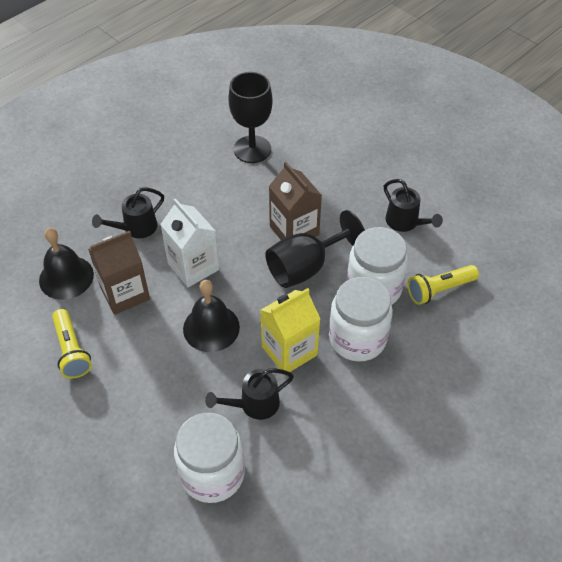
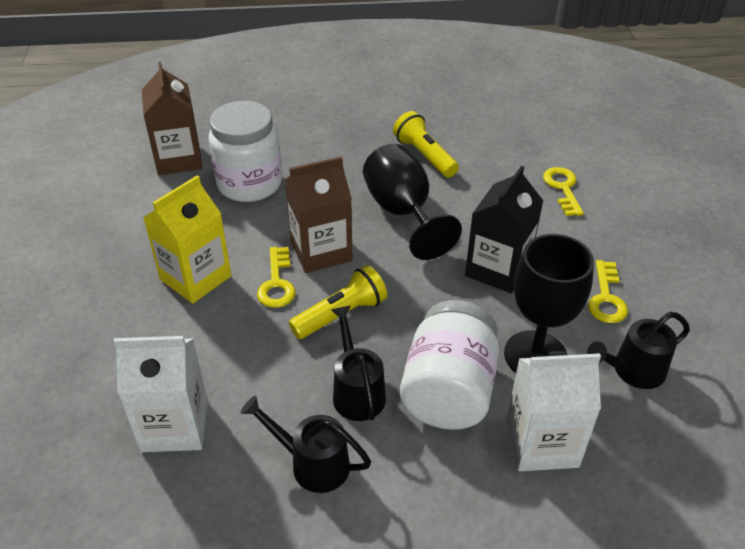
black bell: 2 -> 0
black carton: 0 -> 1
white carton: 1 -> 2
white jar: 3 -> 2
yellow key: 0 -> 3

